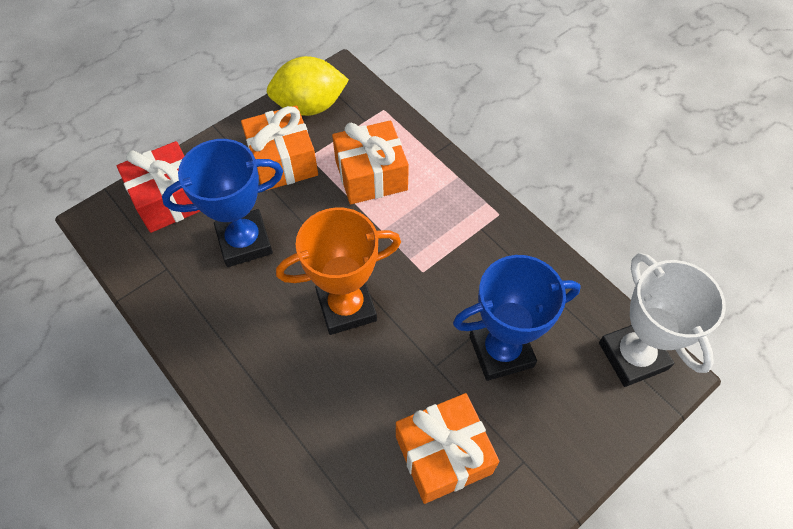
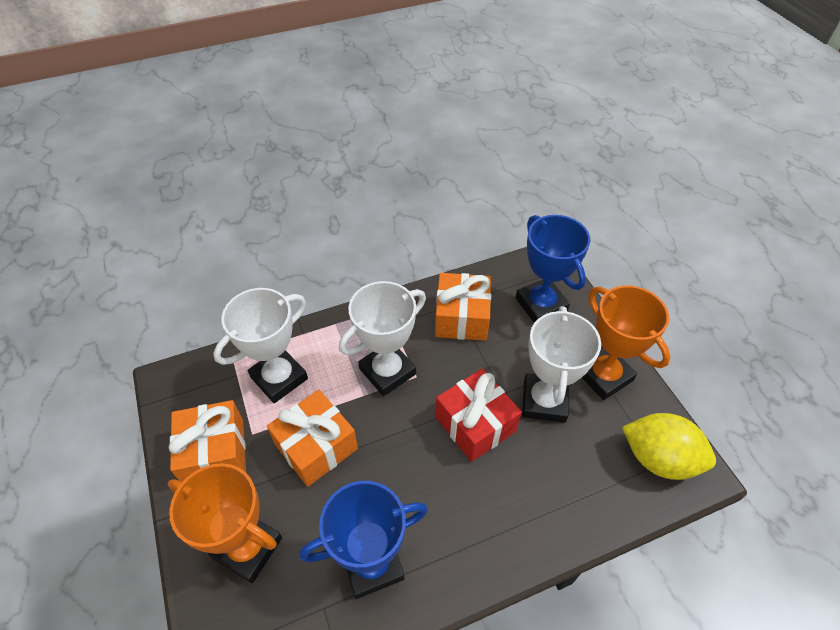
orange trophy: 1 -> 2
white trophy: 1 -> 3

